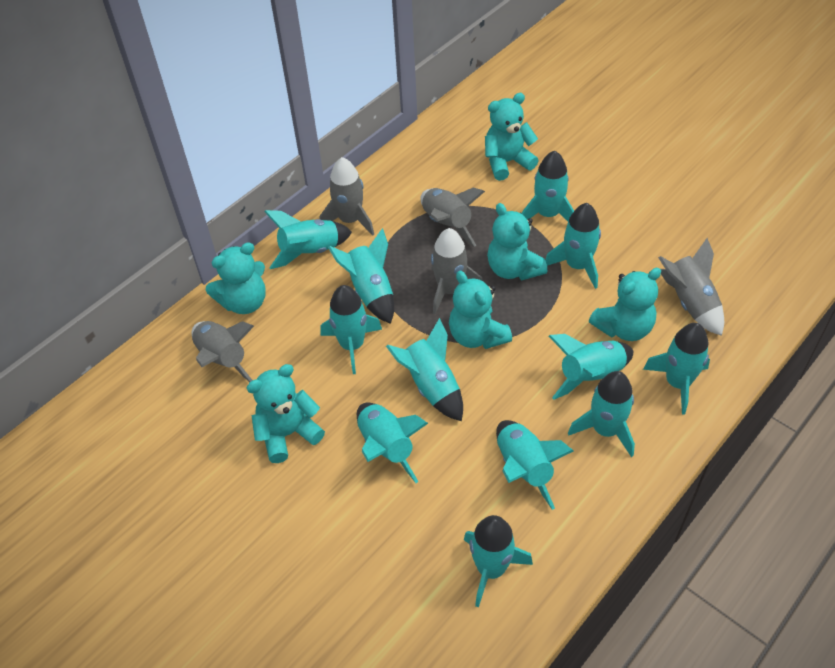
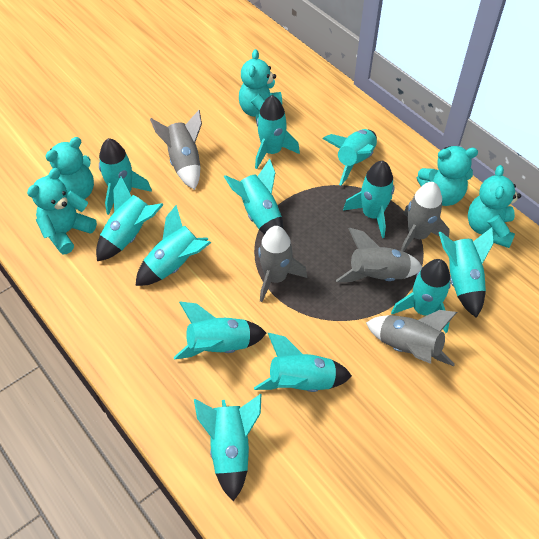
turquoise teddy bear: 6 -> 5

